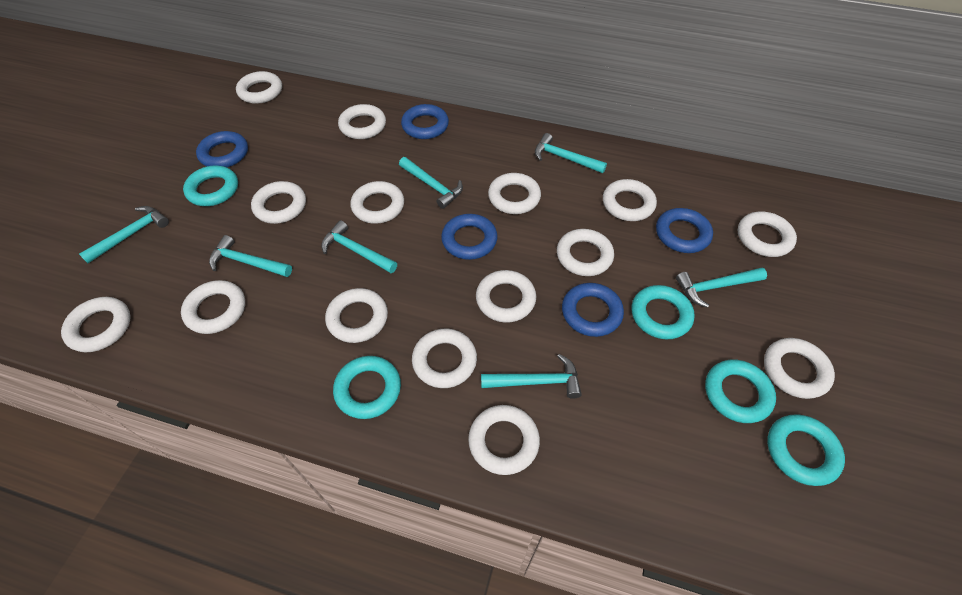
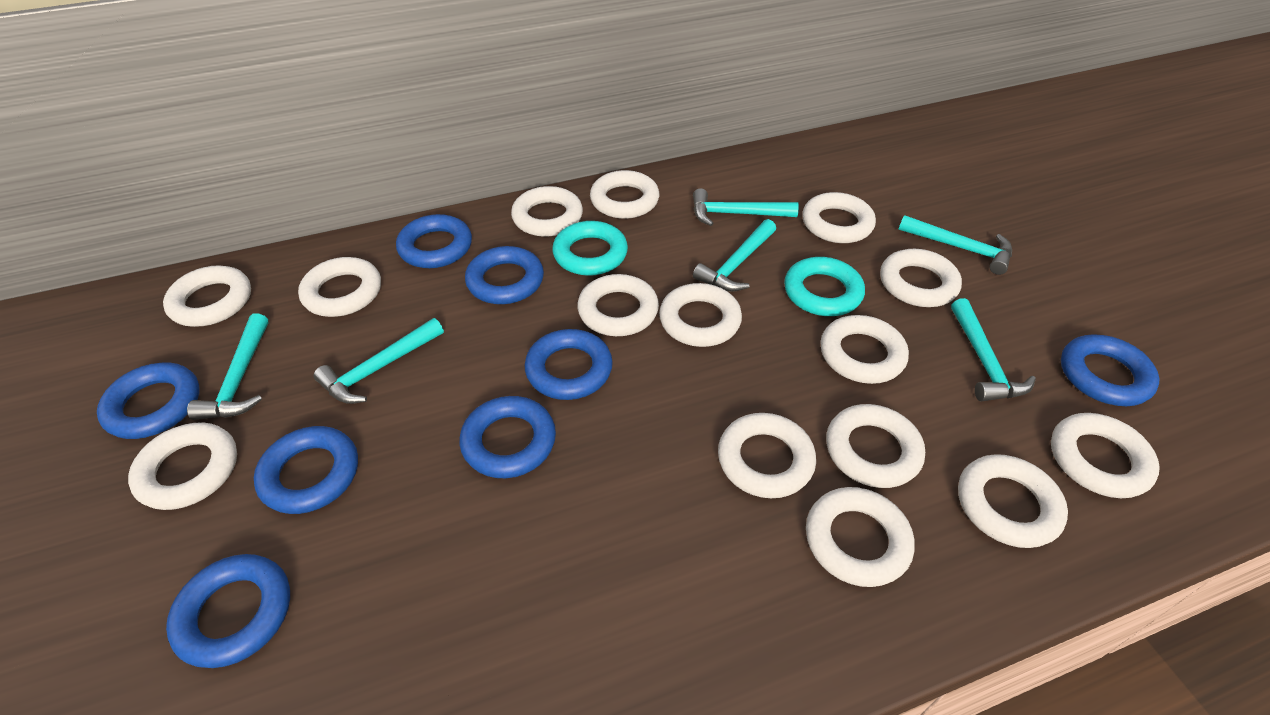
blue ring: 5 -> 8
turquoise hammer: 7 -> 6
turquoise ring: 5 -> 2

